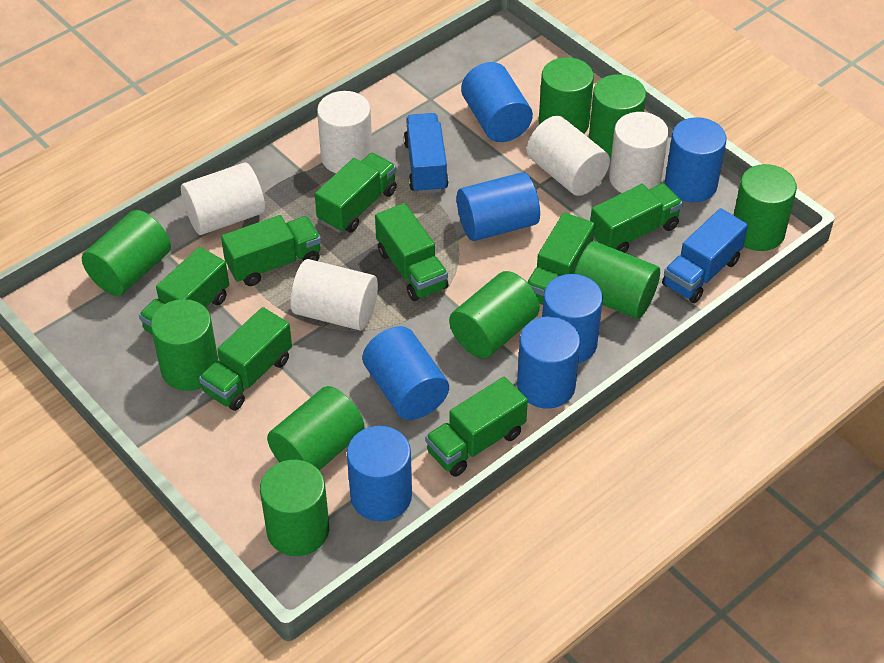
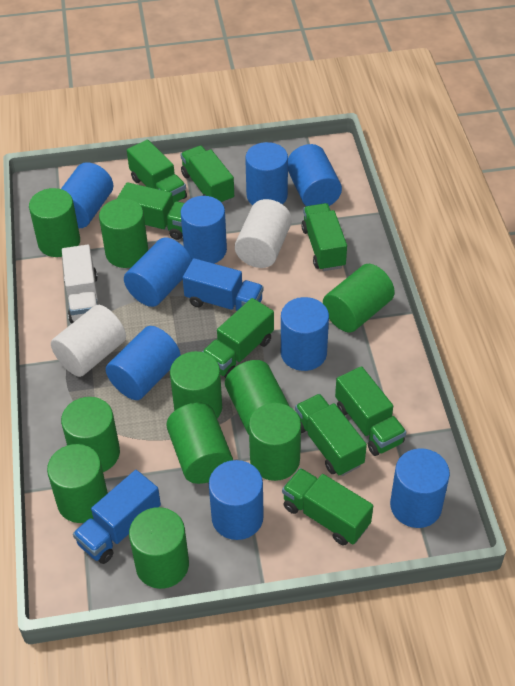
blue cylinder: 7 -> 9
green cylinder: 9 -> 10
white cylinder: 5 -> 2
white truck: 0 -> 1

